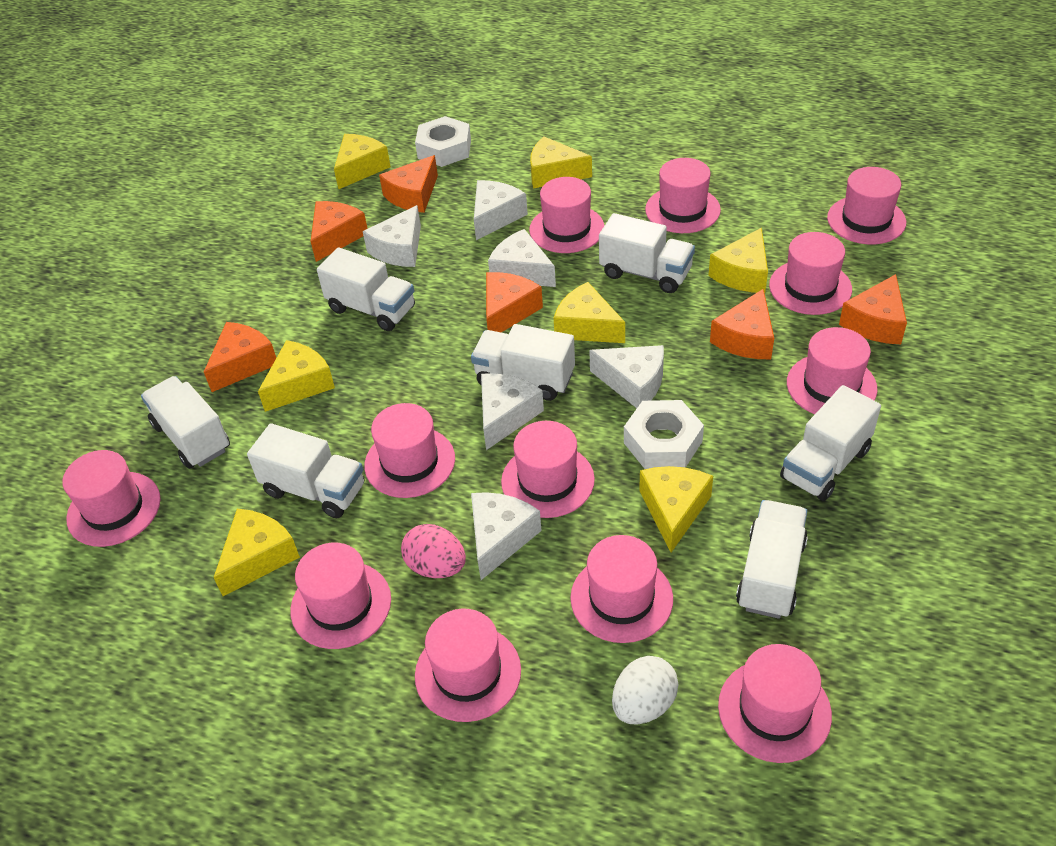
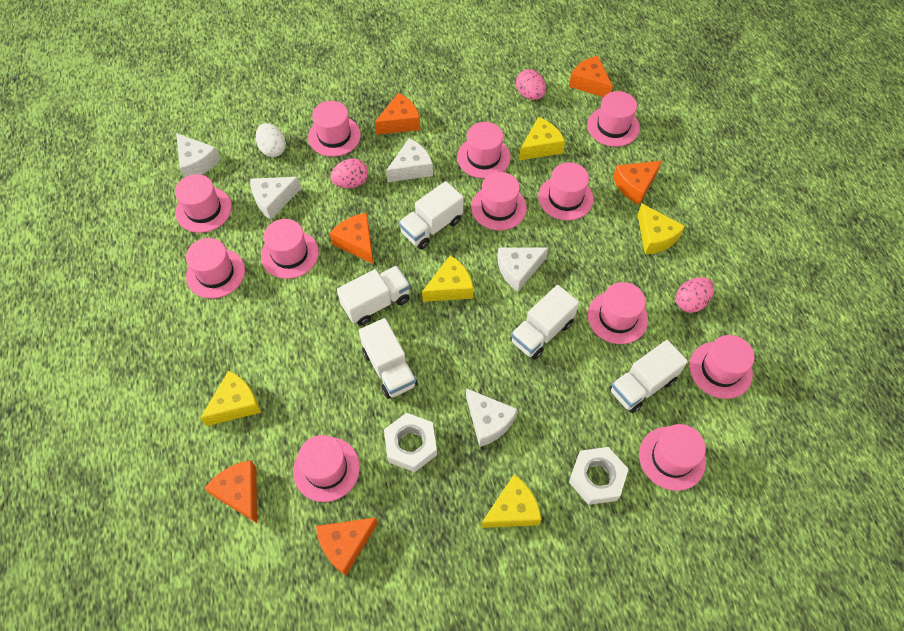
pink egg: 1 -> 3
white cheese: 6 -> 5
white truck: 7 -> 5
yellow cheese: 7 -> 5

